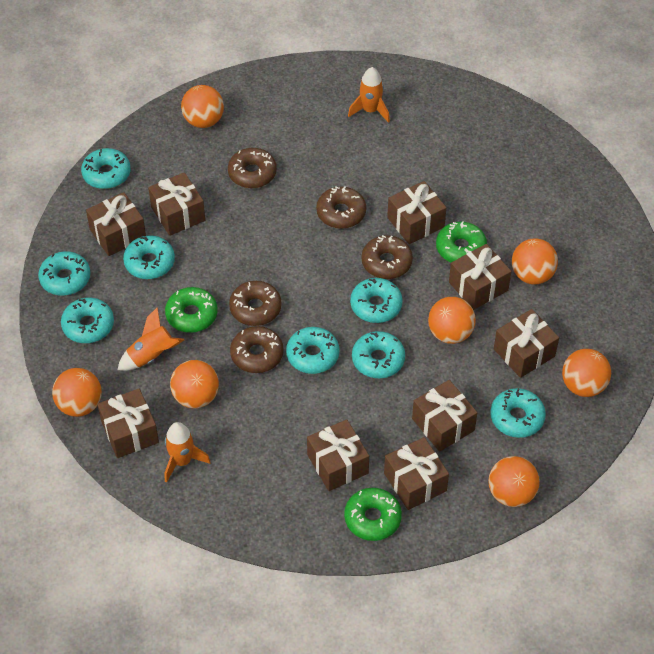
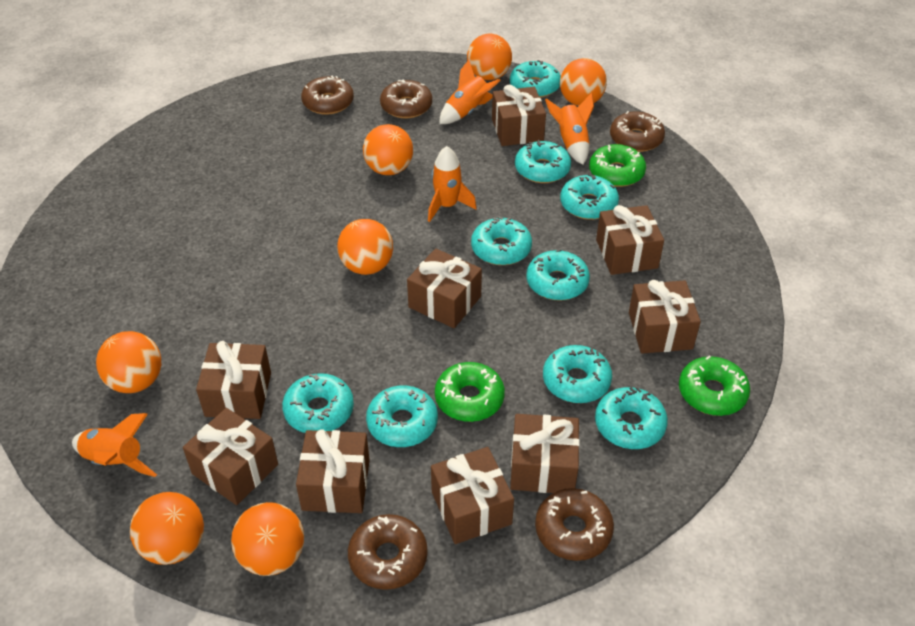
orange rocket: 3 -> 4
turquoise donut: 8 -> 9

